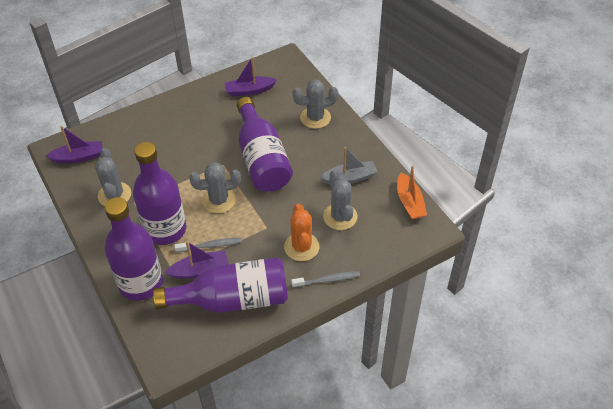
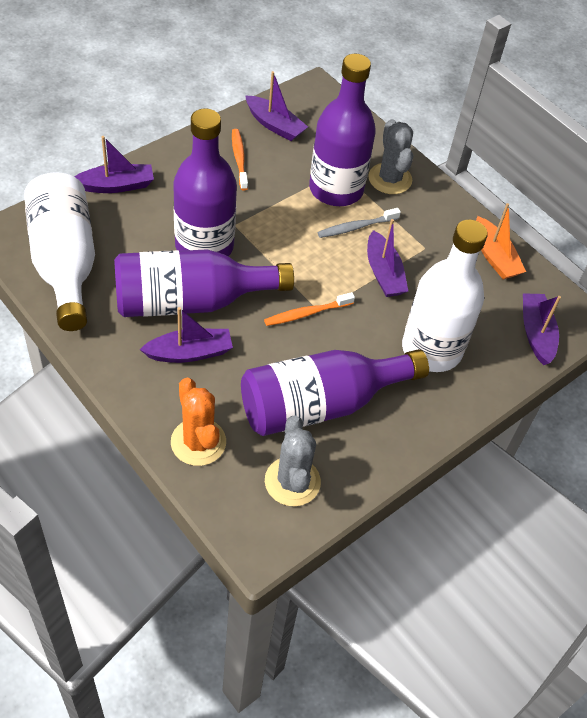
grey boat: 1 -> 0
grey cactus: 4 -> 2
grey toothbrush: 2 -> 1
orange toothbrush: 0 -> 2
purple boat: 3 -> 5
white bottle: 0 -> 2

